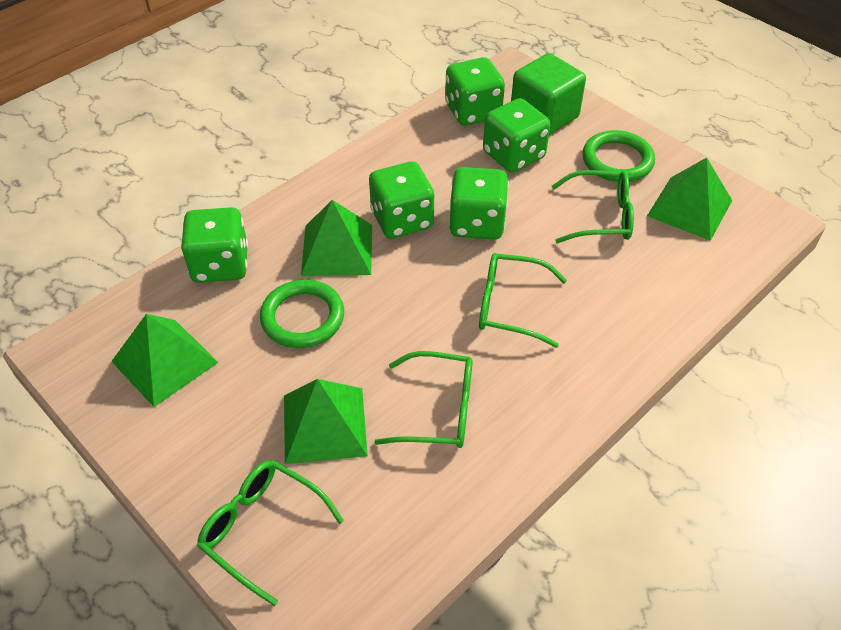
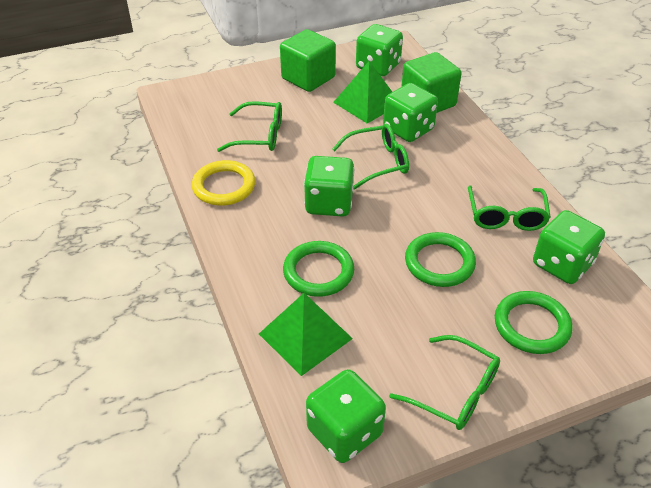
green cube: 1 -> 2
green pyramid: 4 -> 2
green ring: 2 -> 3
yellow ring: 0 -> 1

